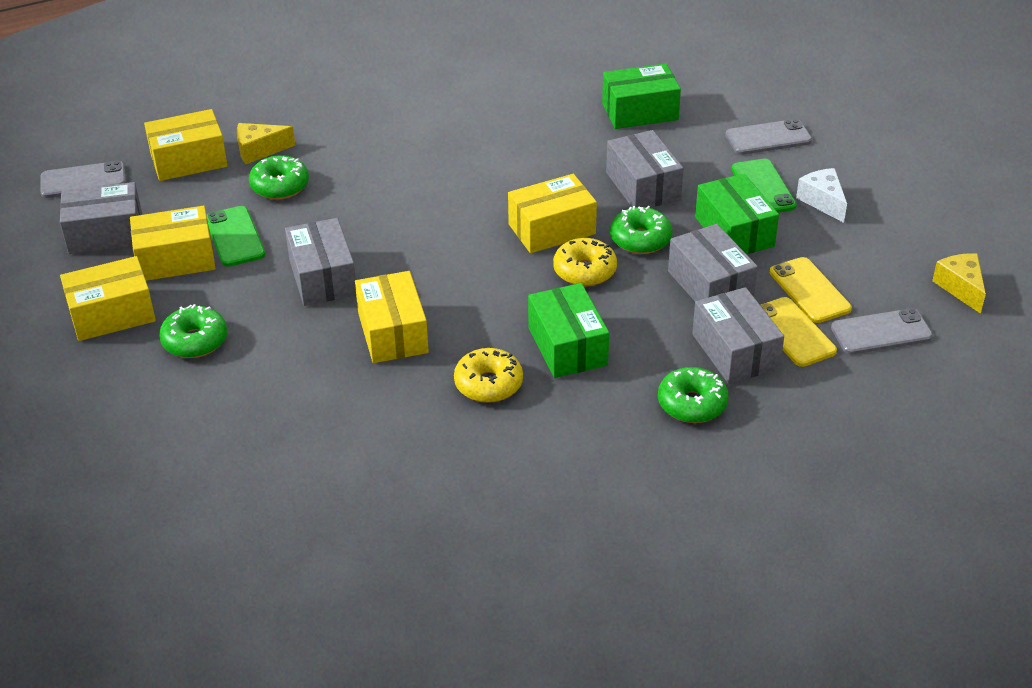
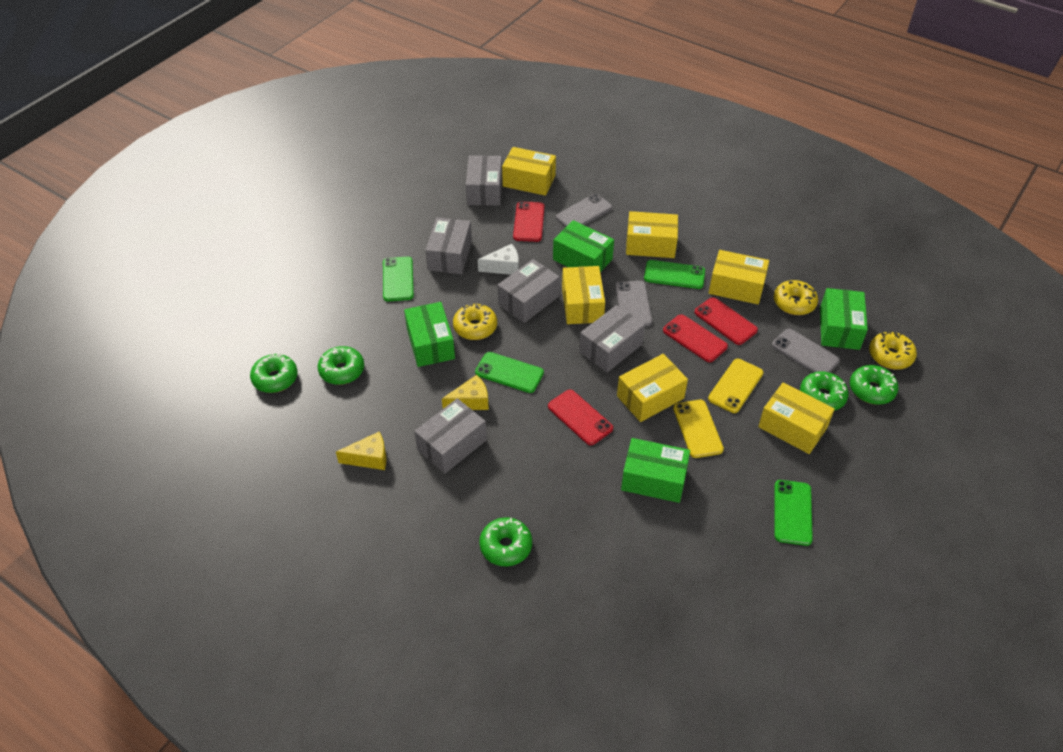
green box: 3 -> 4
green donut: 4 -> 5
green phone: 2 -> 4
red phone: 0 -> 4
yellow box: 5 -> 6
yellow donut: 2 -> 3

